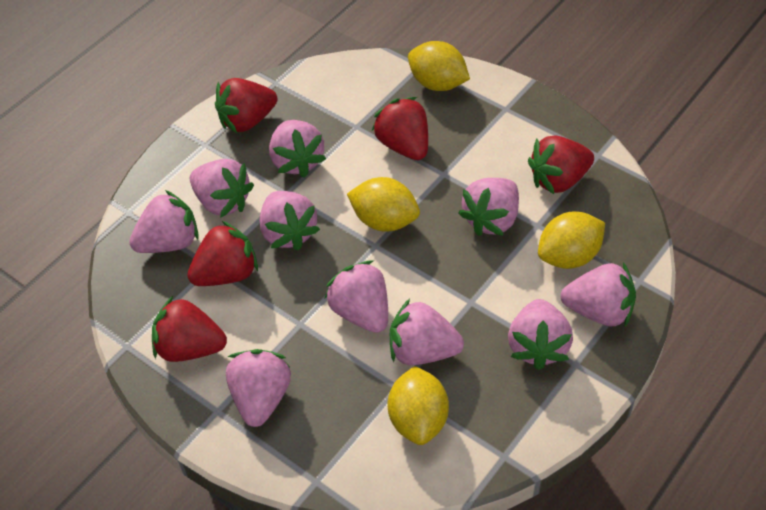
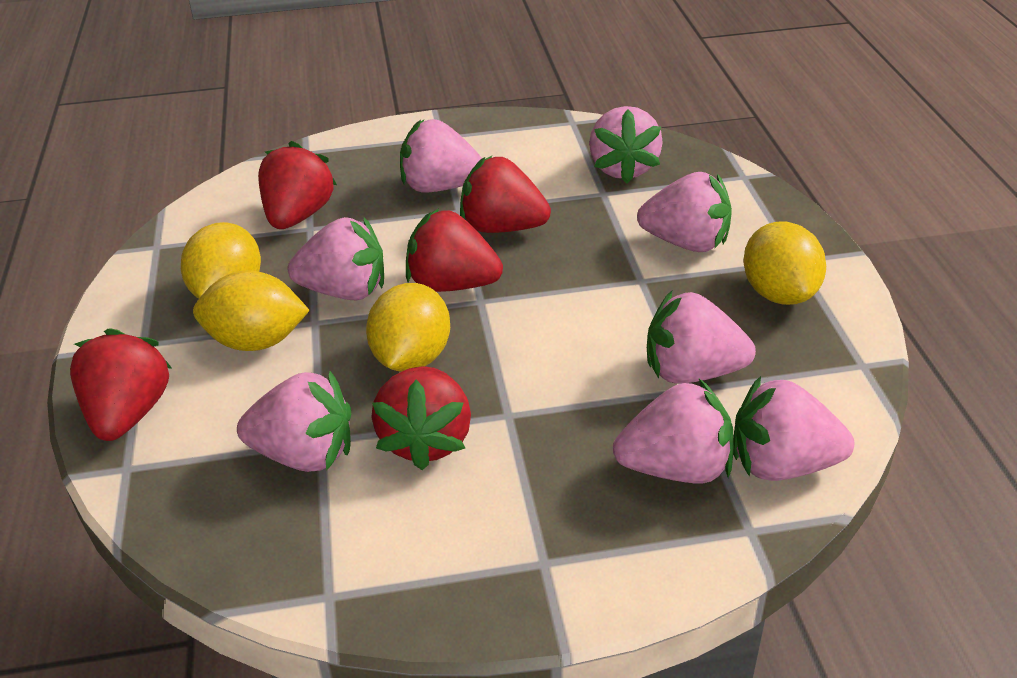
pink strawberry: 10 -> 8

